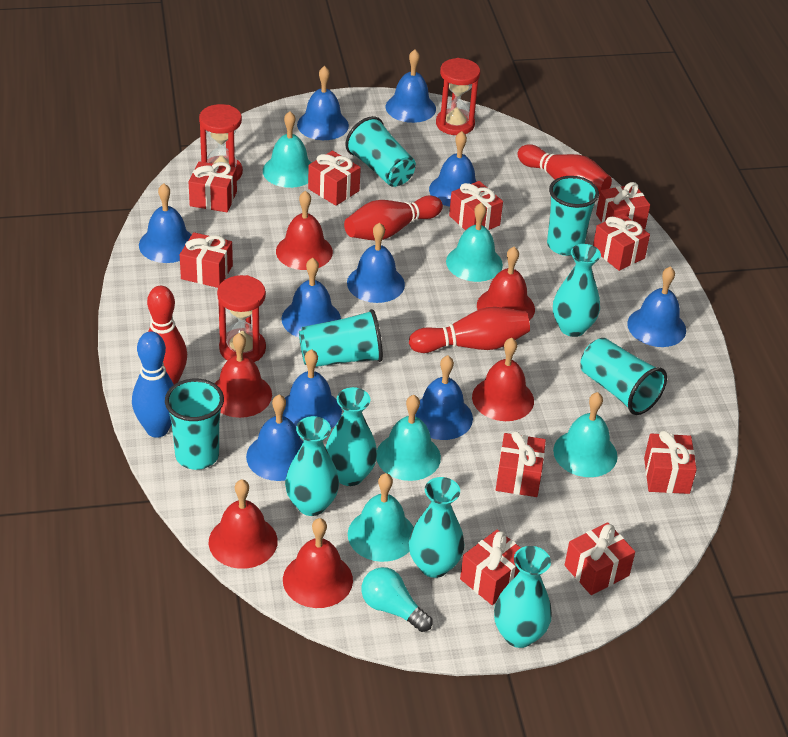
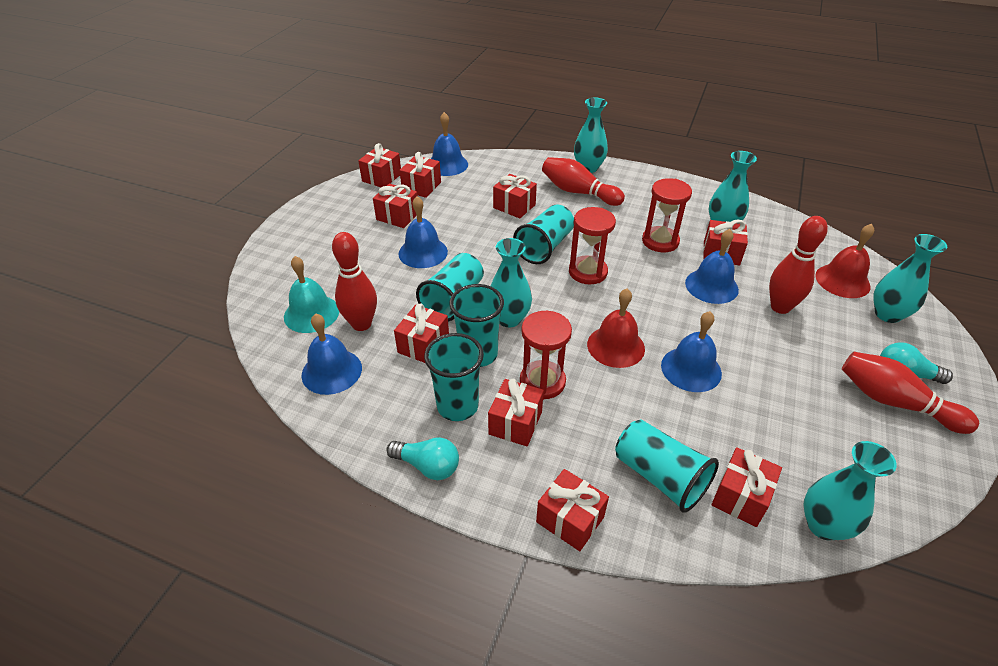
blue bell: 10 -> 5
blue bowling pin: 1 -> 0
red bell: 6 -> 2
red gift: 10 -> 9
turquoise bell: 5 -> 1
turquoise light bulb: 1 -> 2

